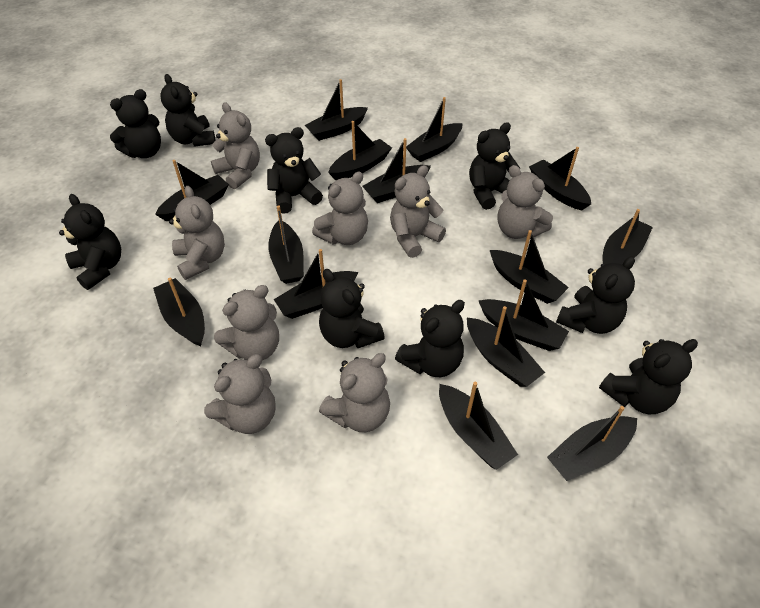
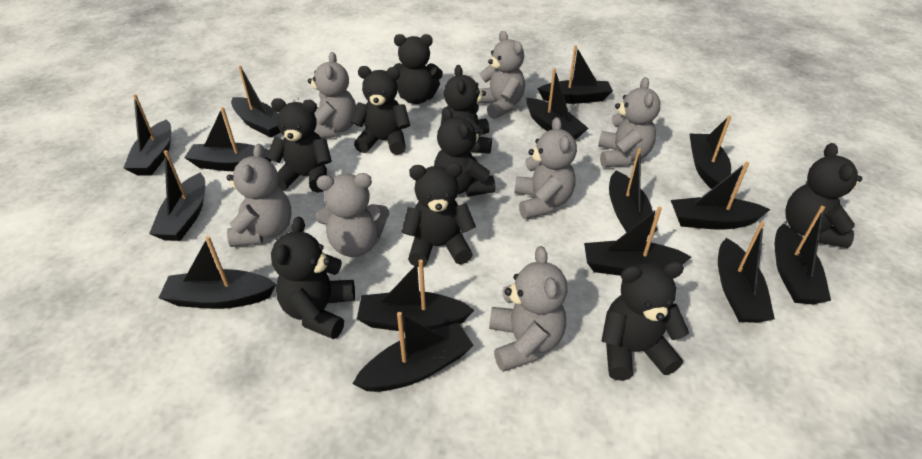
grey teddy bear: 8 -> 7

